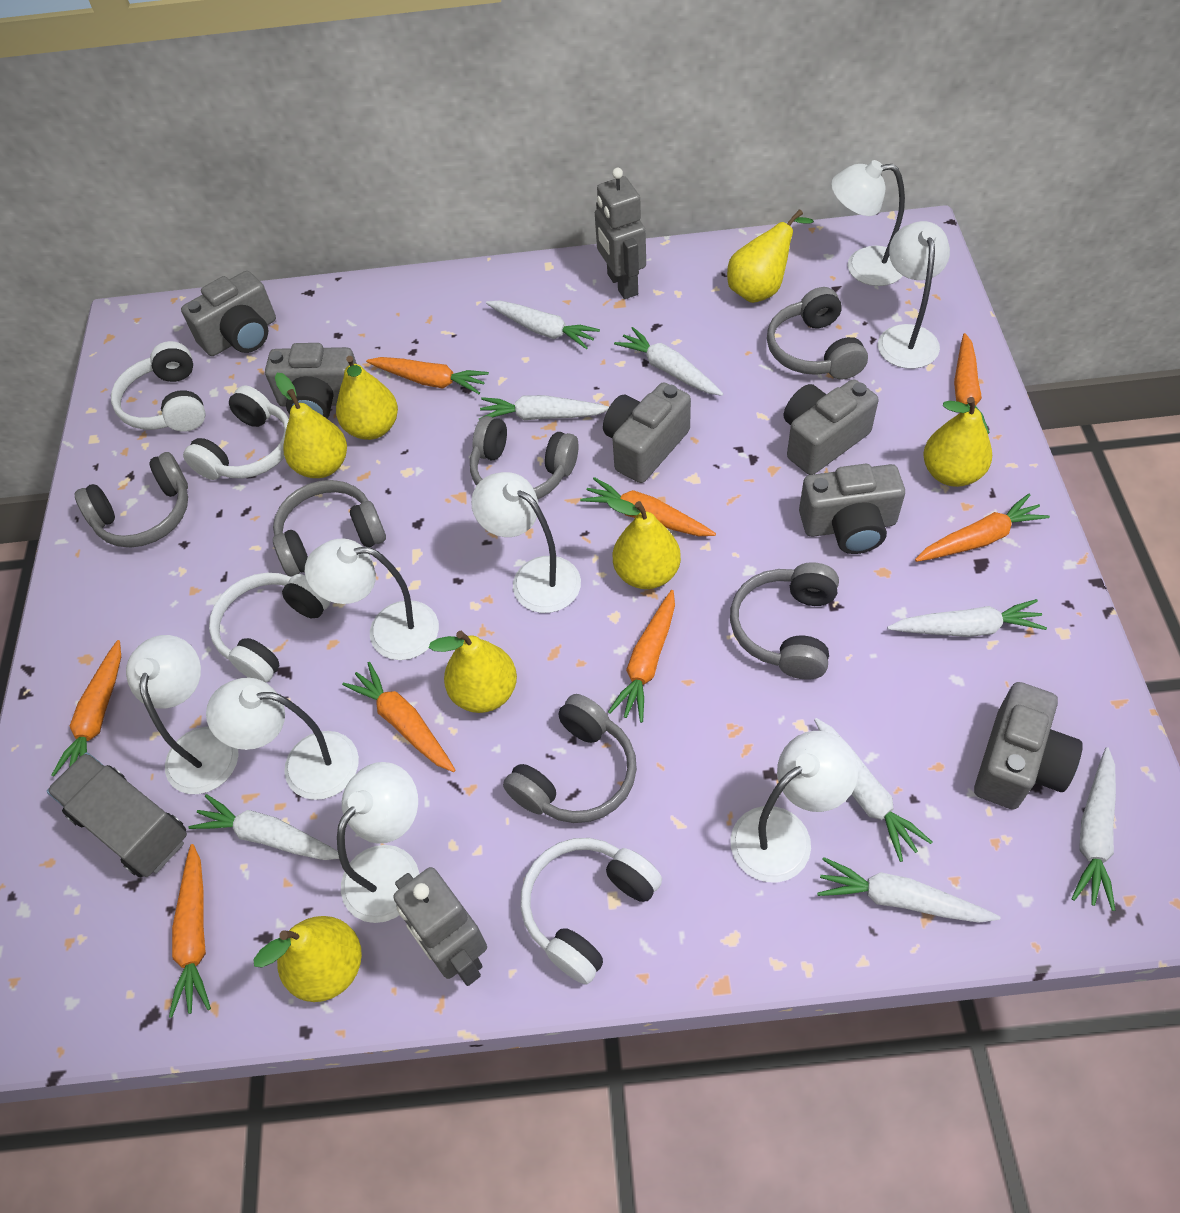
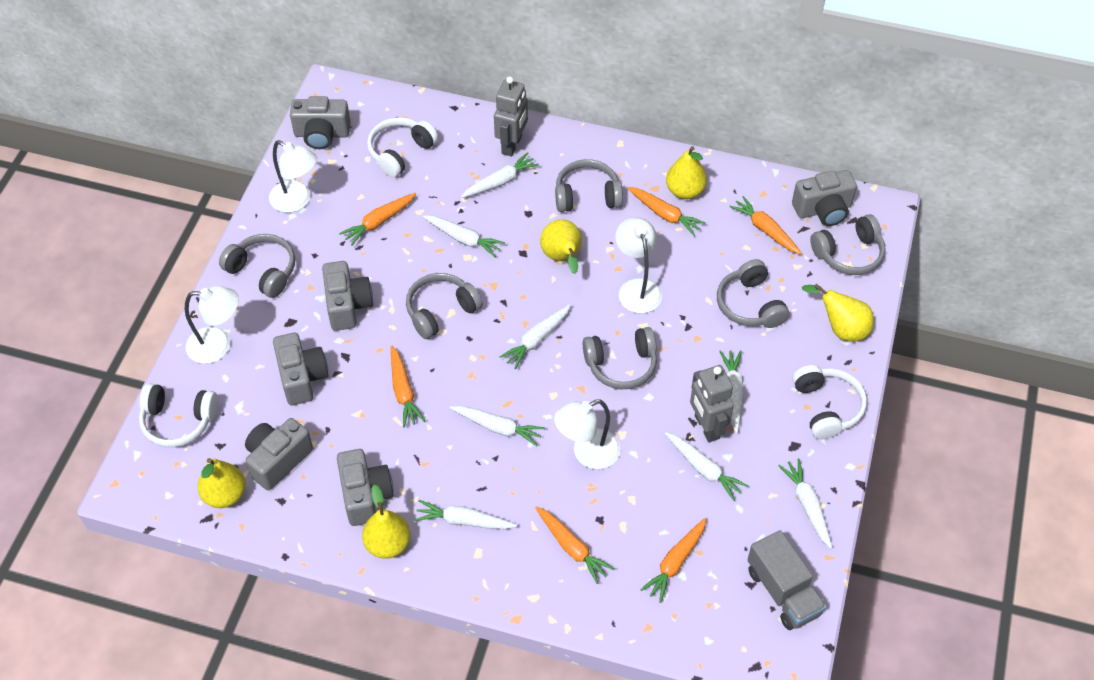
orange carrot: 8 -> 6
white headphones: 4 -> 3
white lamp: 8 -> 4
yellow pear: 7 -> 5

